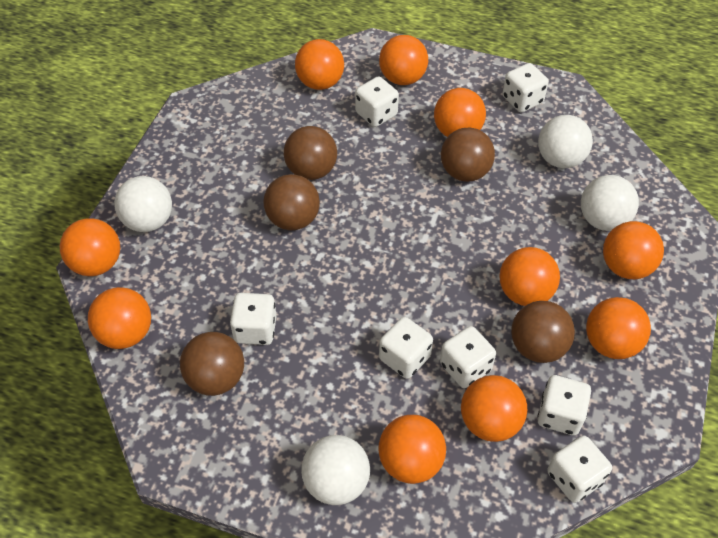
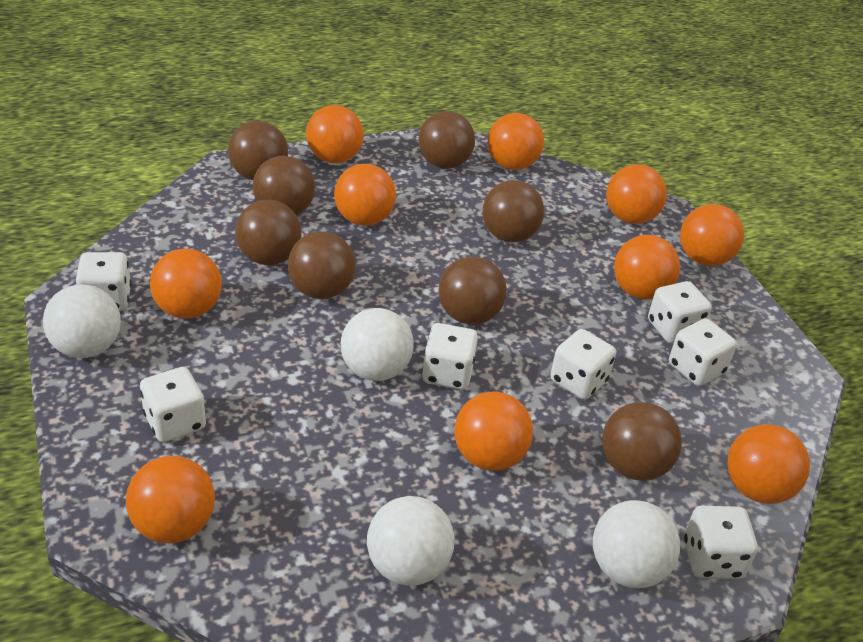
brown ball: 5 -> 8

